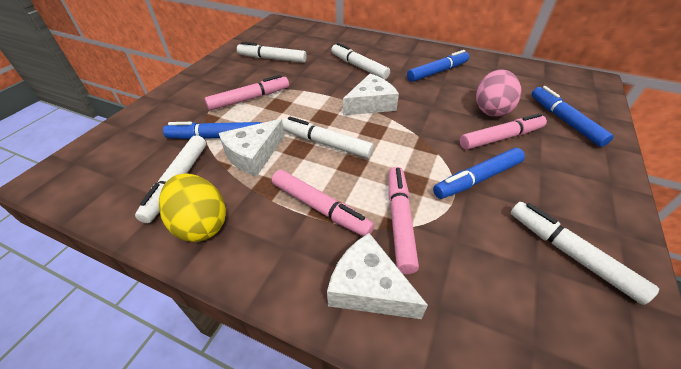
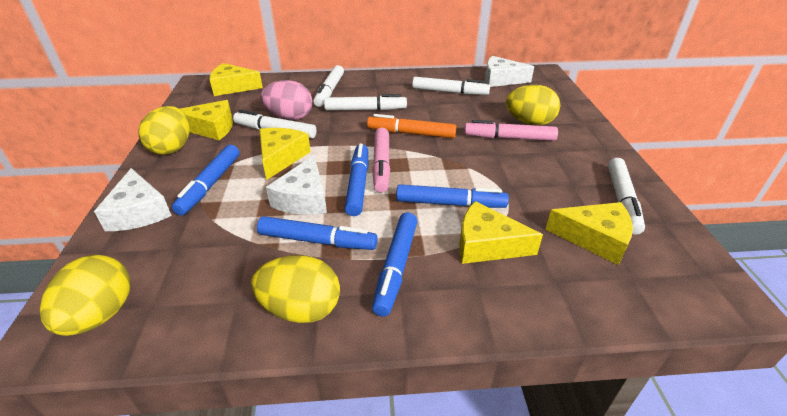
blue marker: 4 -> 5
orange marker: 0 -> 1
pink marker: 4 -> 2
yellow cheese: 0 -> 5
yellow egg: 1 -> 4

